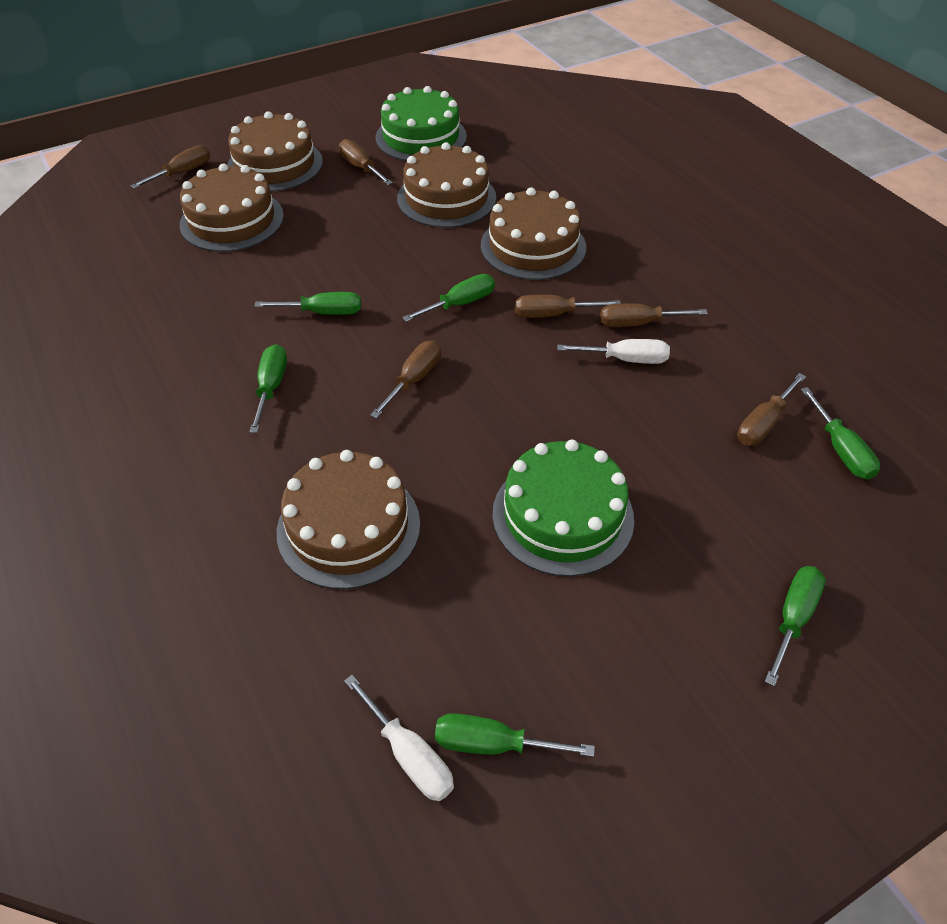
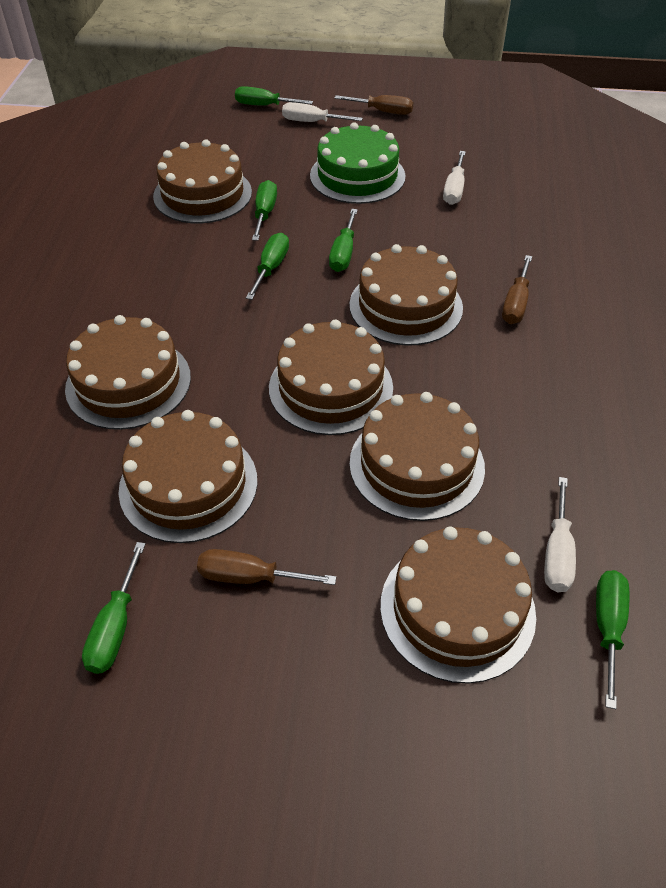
brown cake: 5 -> 7
brown screwdriver: 6 -> 3
green cake: 2 -> 1
white screwdriver: 2 -> 3

